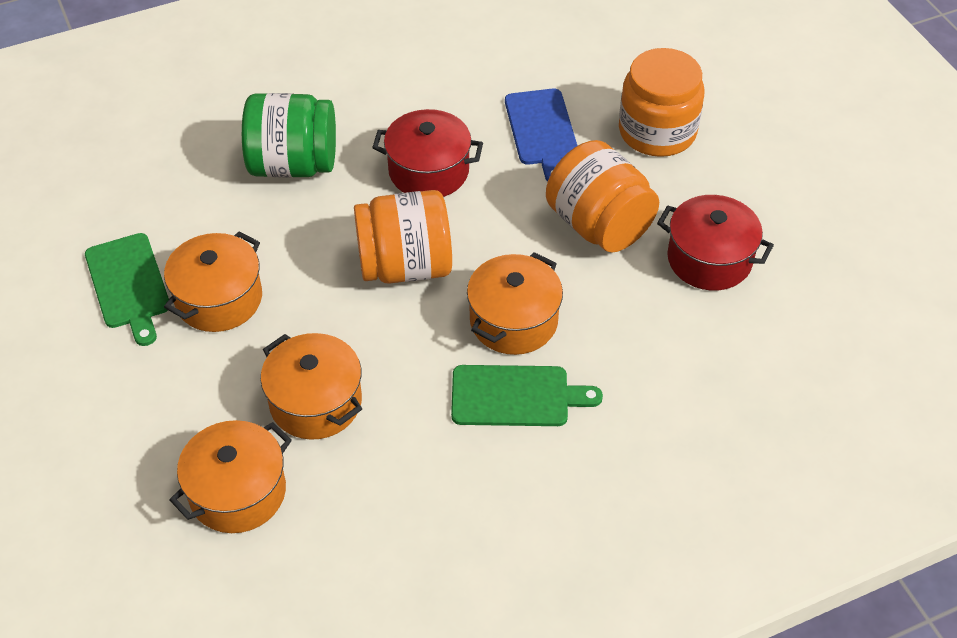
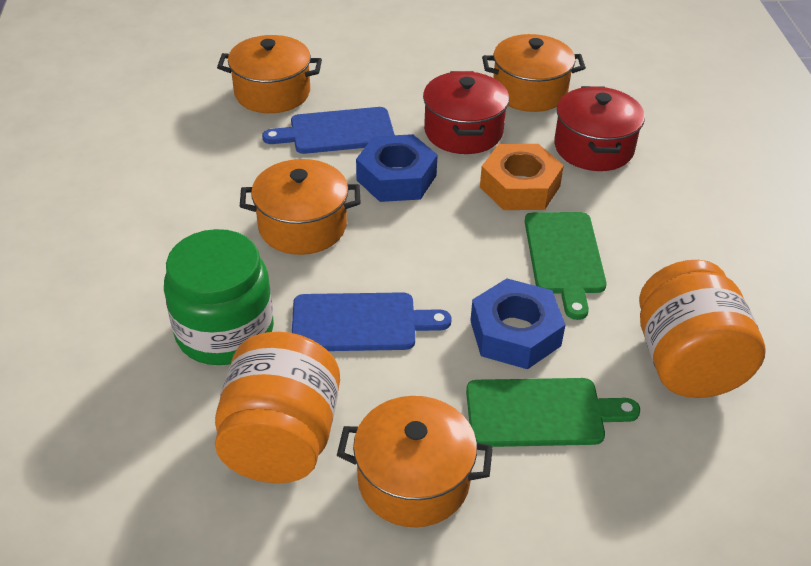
blue cutting board: 1 -> 2
blue nut: 0 -> 2
orange jar: 3 -> 2
orange nut: 0 -> 1

